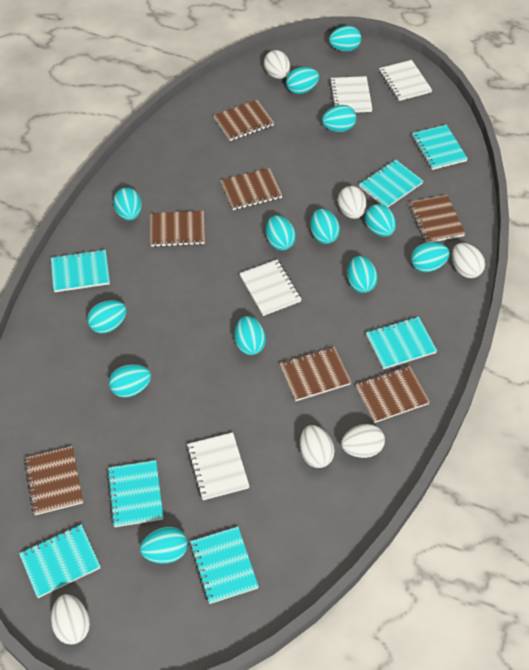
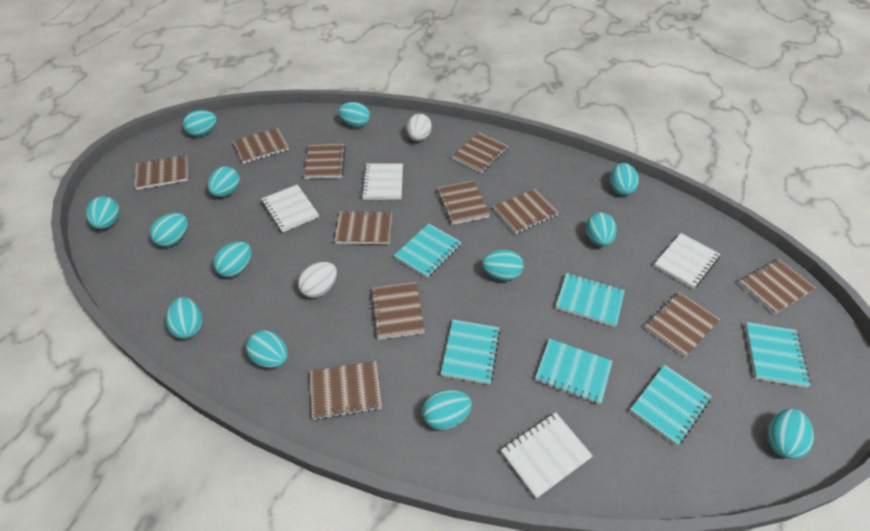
brown notebook: 7 -> 11
turquoise notebook: 7 -> 6
white egg: 6 -> 2

